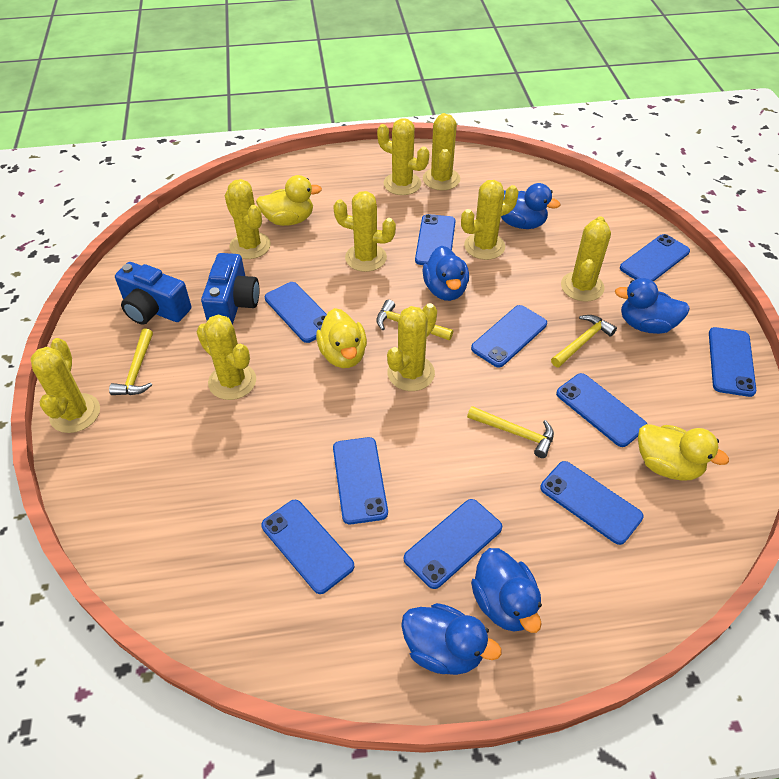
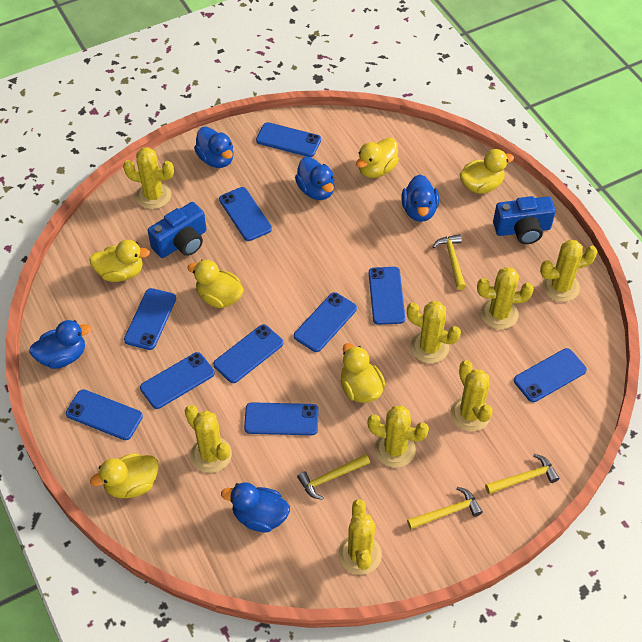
yellow cactus: 9 -> 8
yellow duck: 3 -> 6

